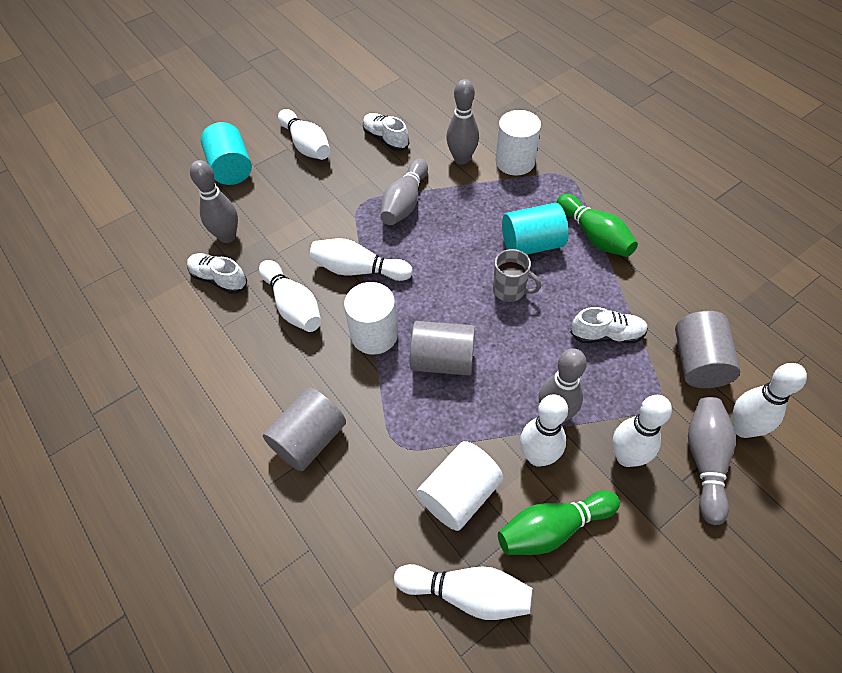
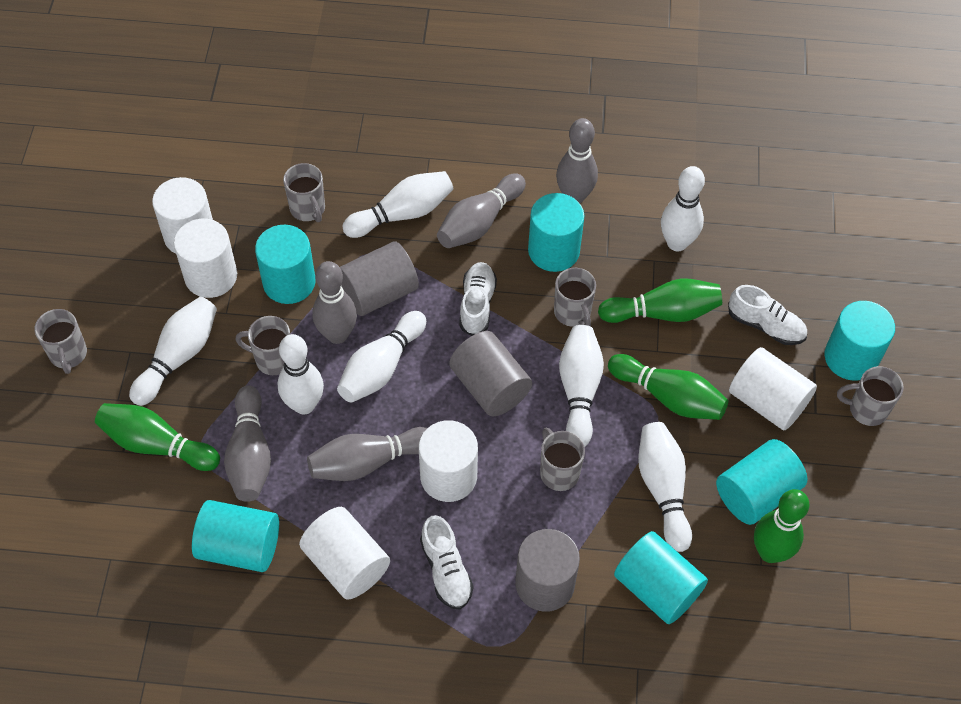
green bowling pin: 2 -> 4
grey mug: 1 -> 6
turquoise cylinder: 2 -> 6
white cylinder: 3 -> 5

